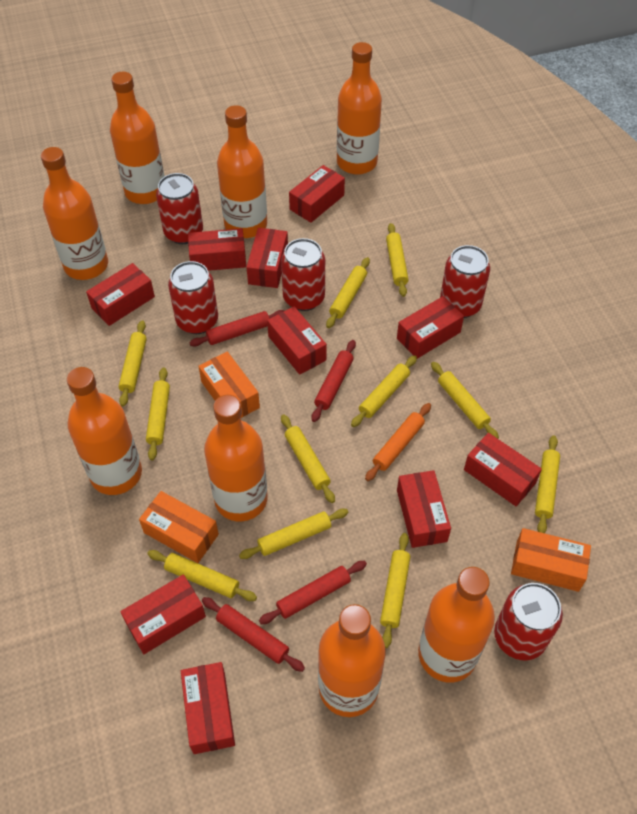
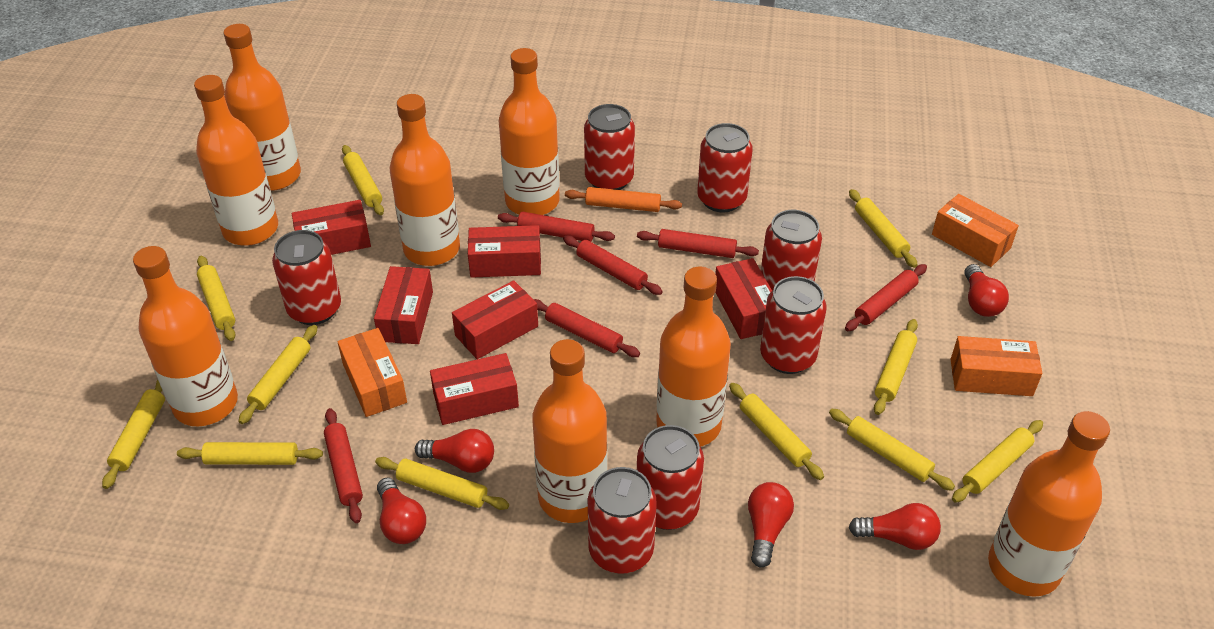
red box: 10 -> 6
red can: 5 -> 7
red light bulb: 0 -> 5
red rolling pin: 4 -> 6

